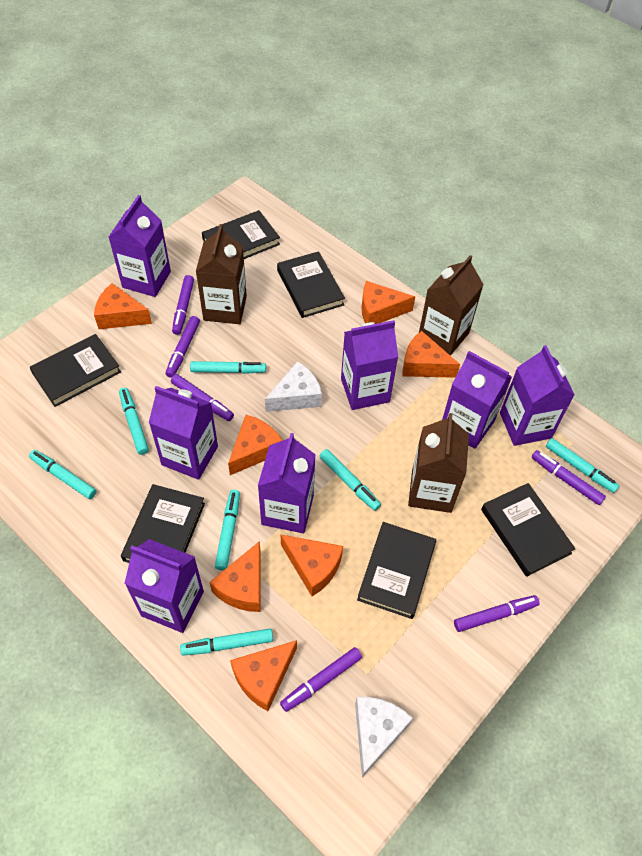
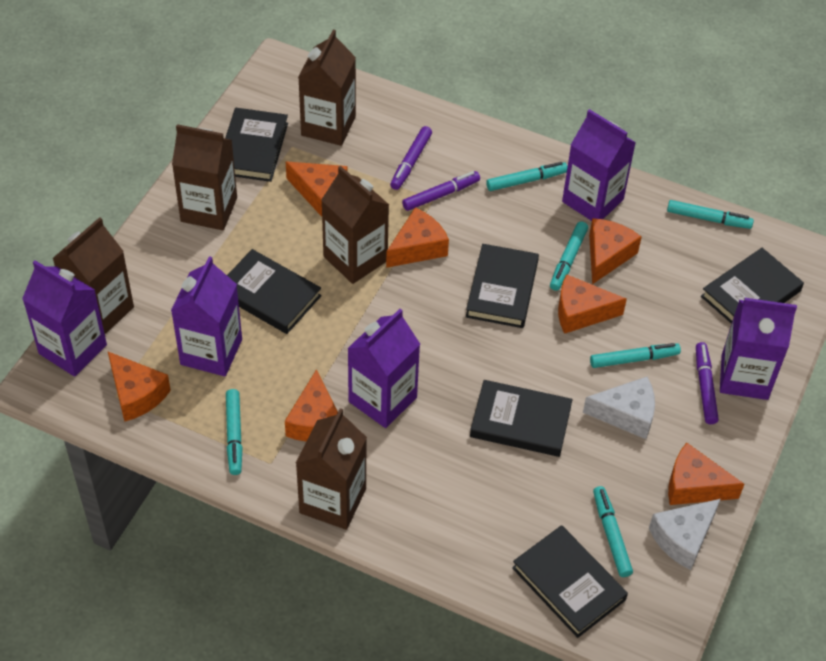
brown carton: 3 -> 5
purple carton: 7 -> 5
purple marker: 6 -> 3
turquoise marker: 7 -> 6

